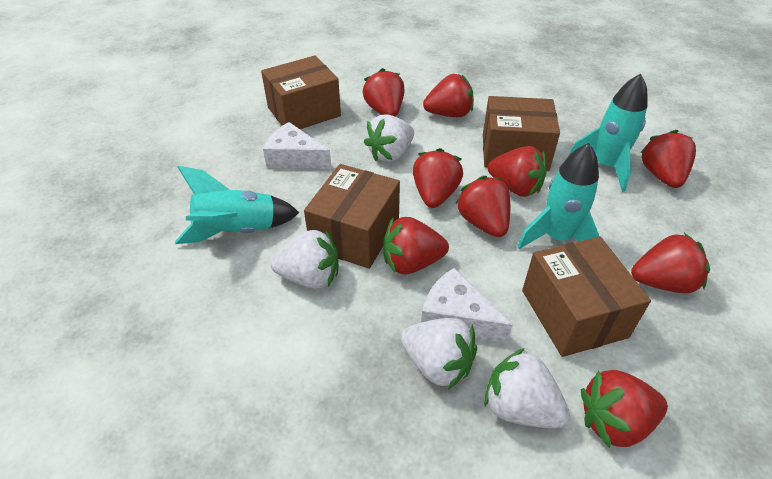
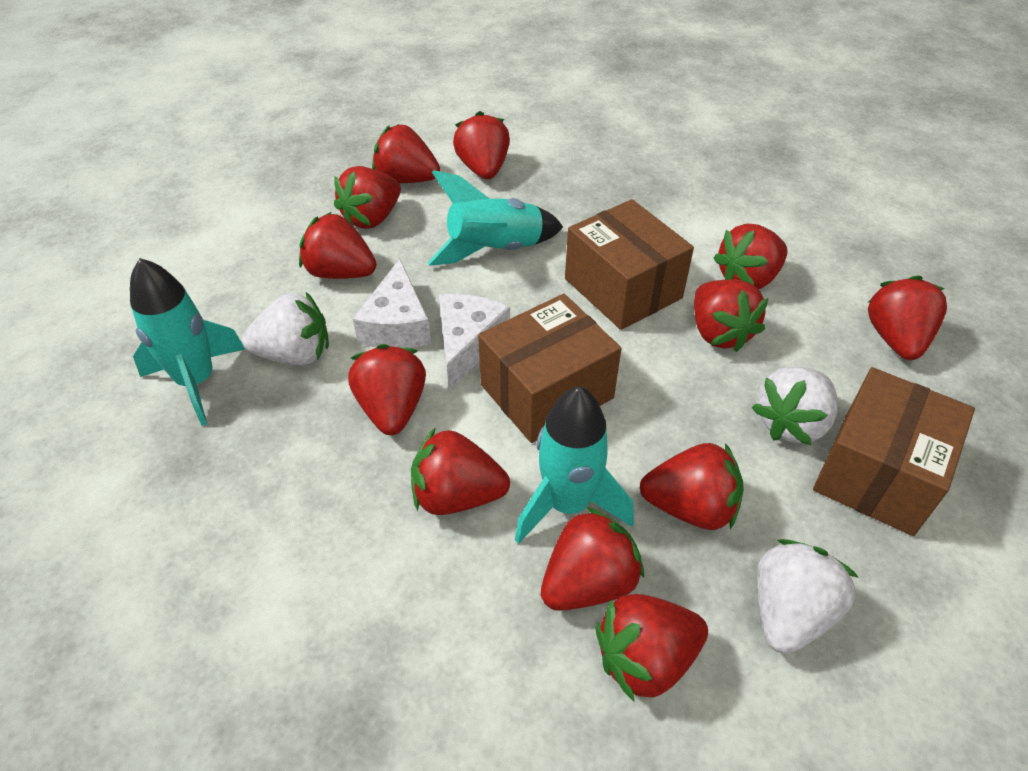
brown box: 4 -> 3
red strawberry: 9 -> 12
white strawberry: 4 -> 3

